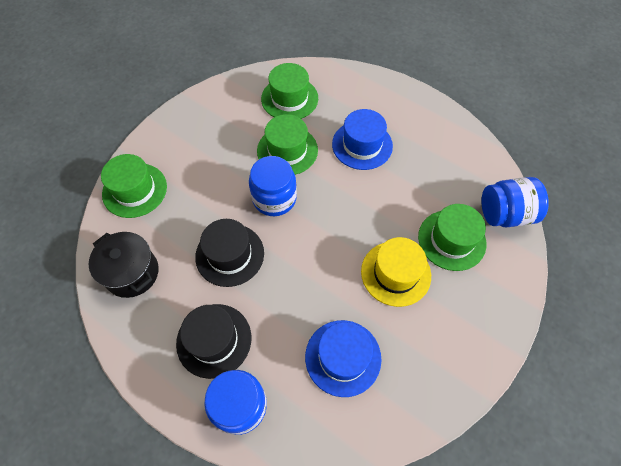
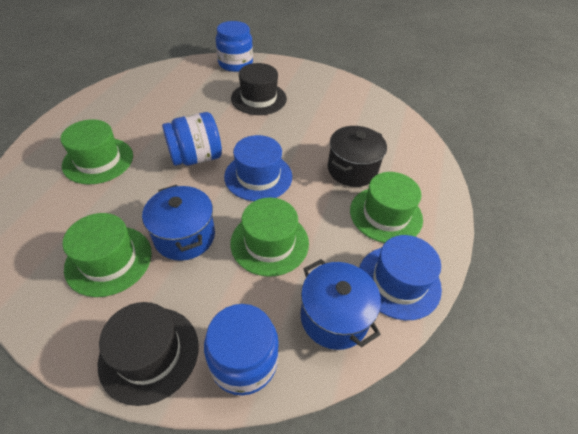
blue pot: 0 -> 2
yellow hat: 1 -> 0

